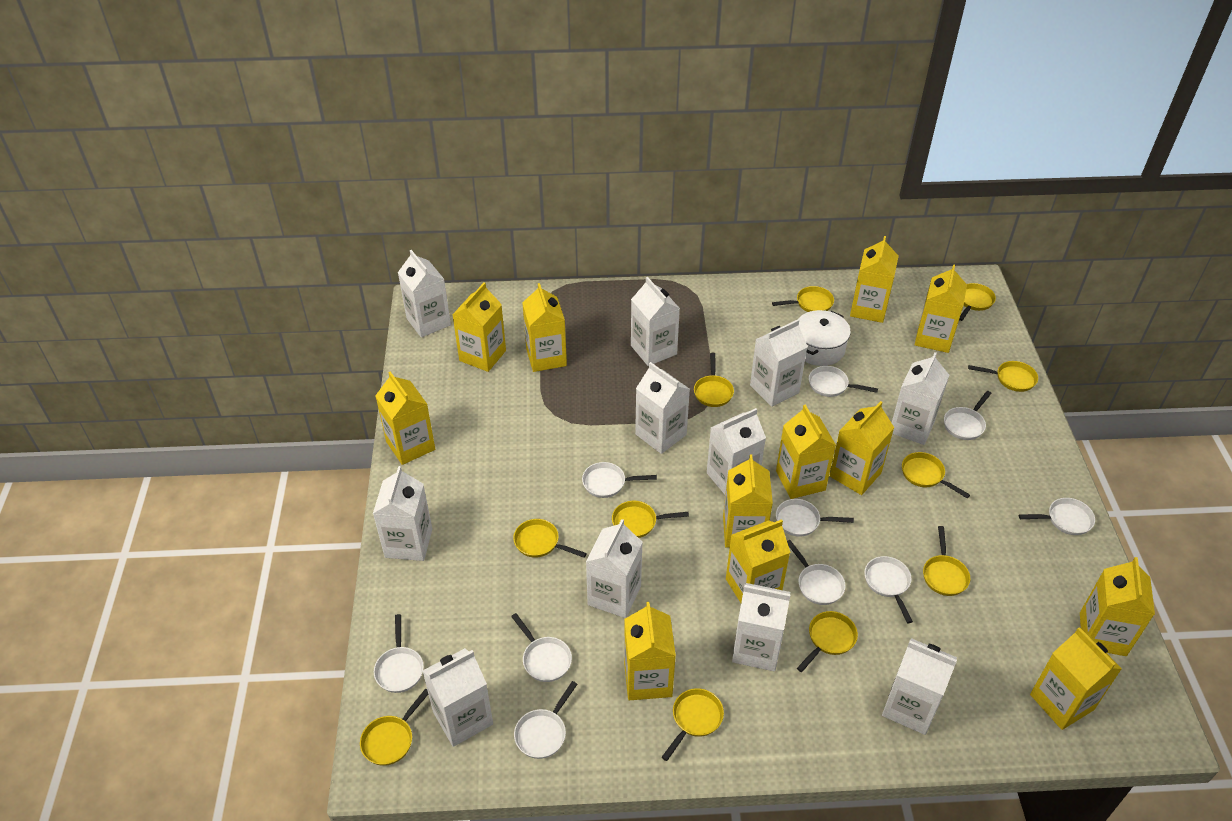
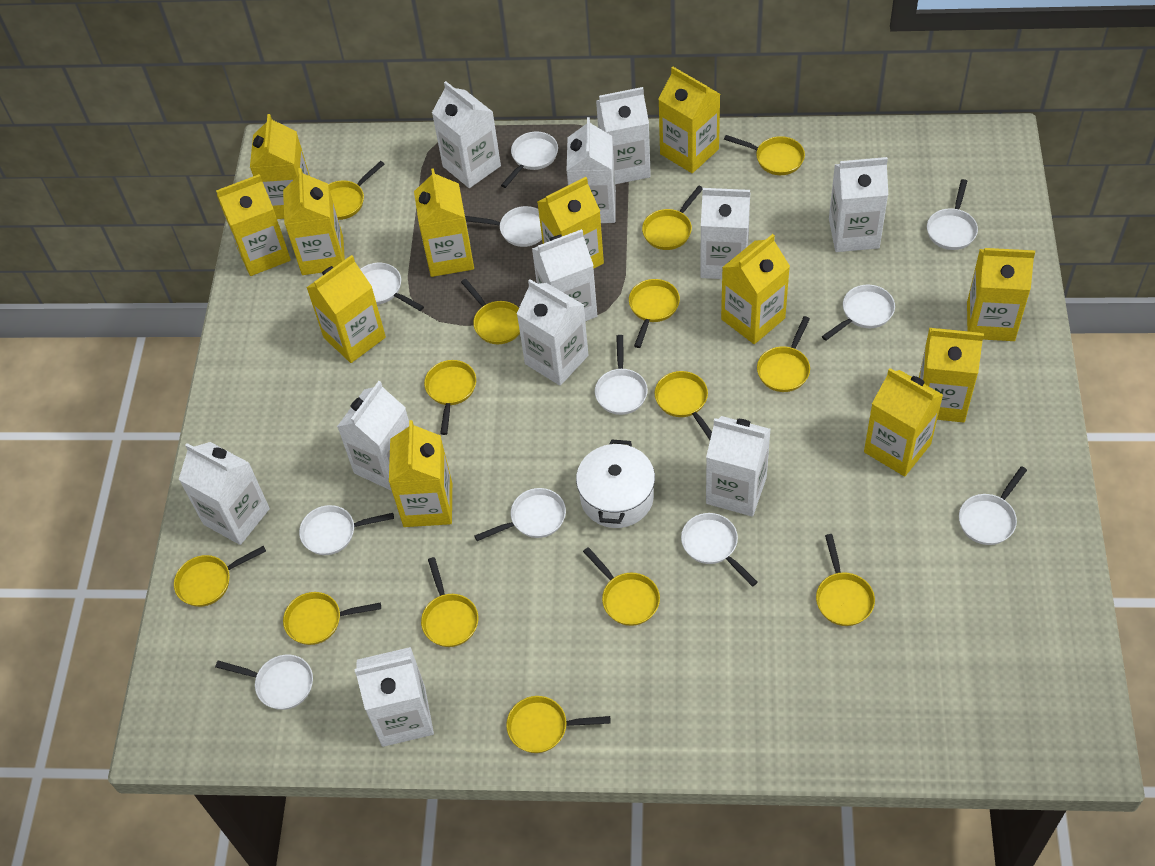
white pan: 10 -> 11
yellow pan: 11 -> 14

